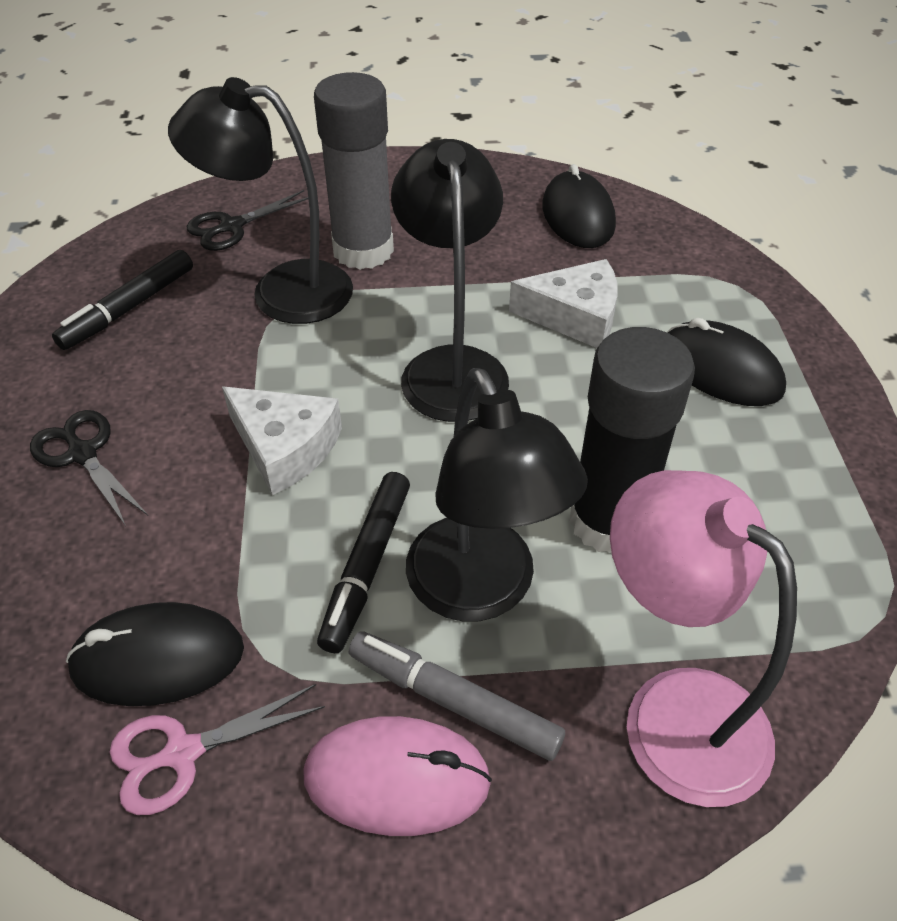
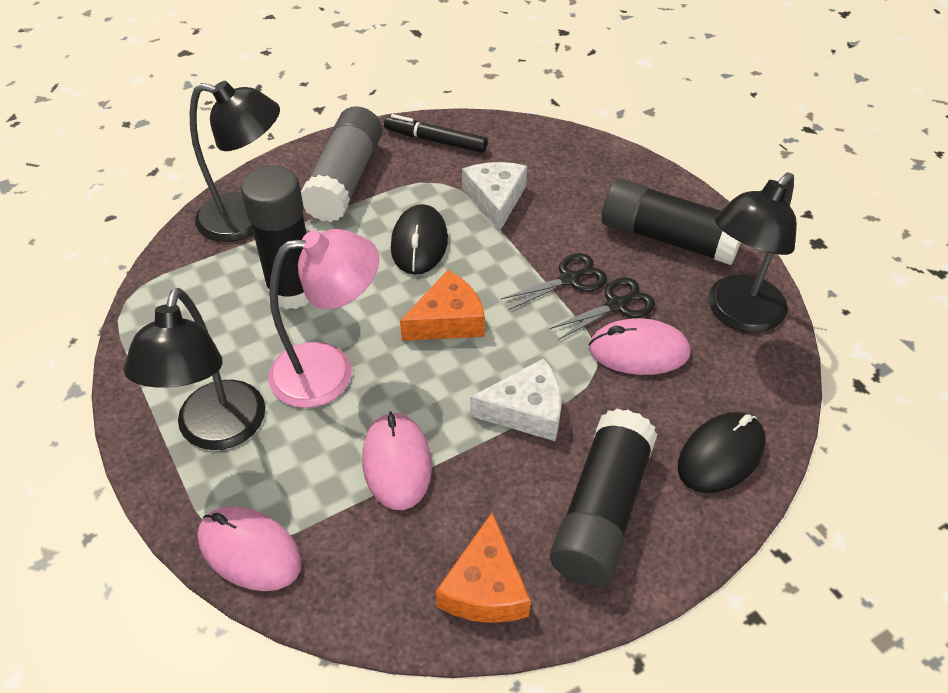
black glue stick: 1 -> 3
black marker: 2 -> 1
black mouse: 3 -> 2
grey marker: 1 -> 0
orange cheese: 0 -> 2
pink mouse: 1 -> 3
pink scissors: 1 -> 0

